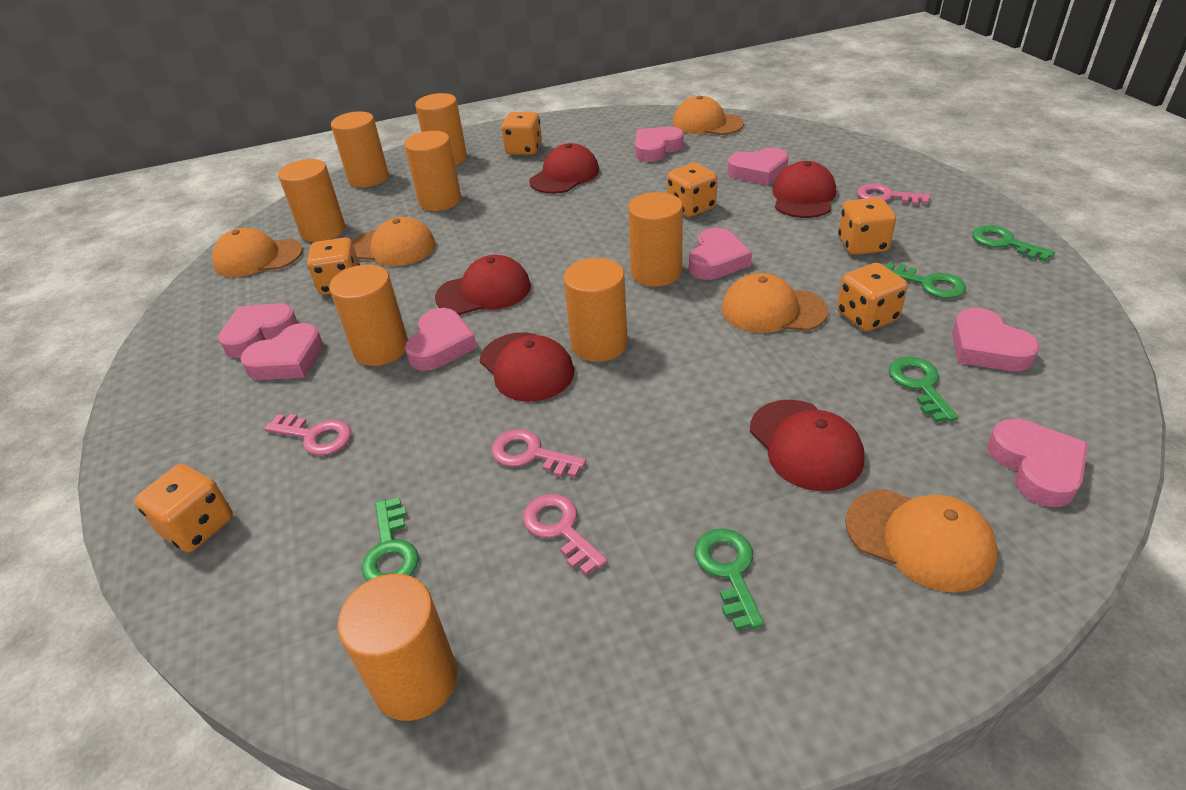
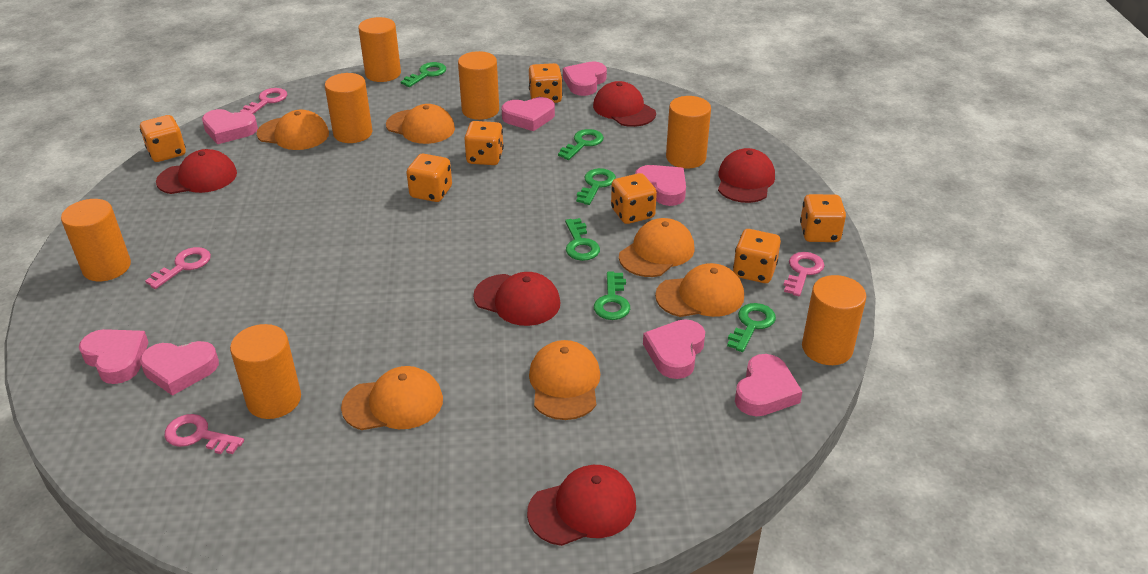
green key: 5 -> 6
orange cap: 5 -> 6
orange cylinder: 8 -> 7
orange dice: 6 -> 7

